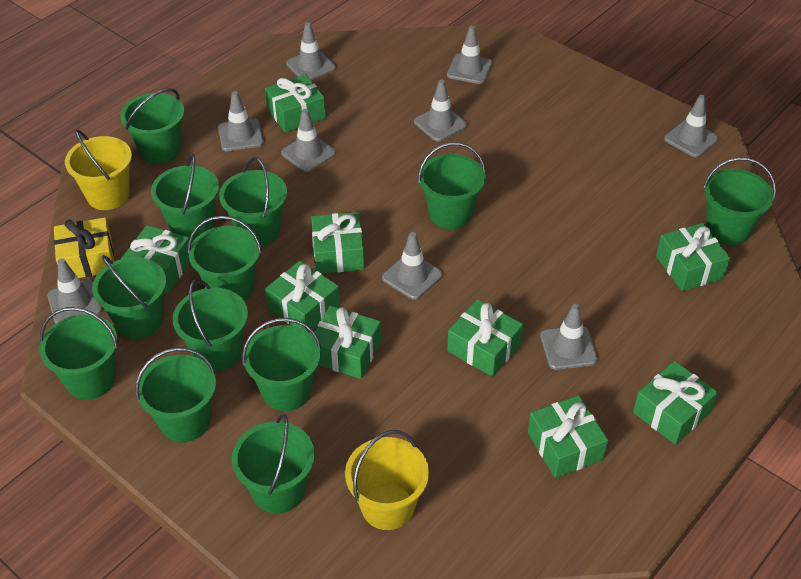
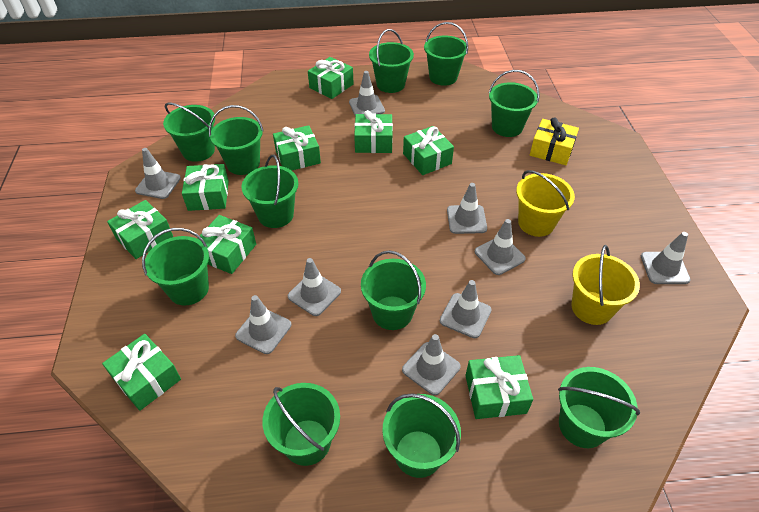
green bucket: 12 -> 11

